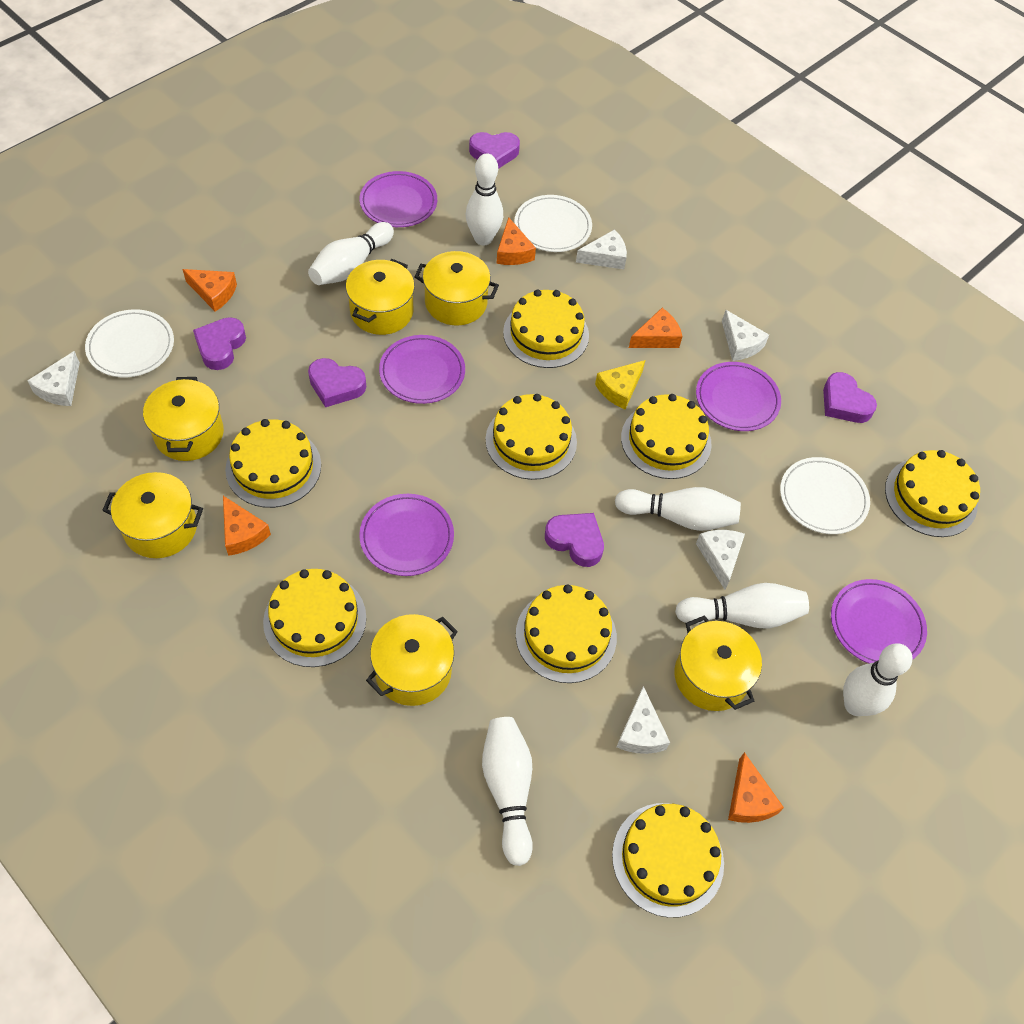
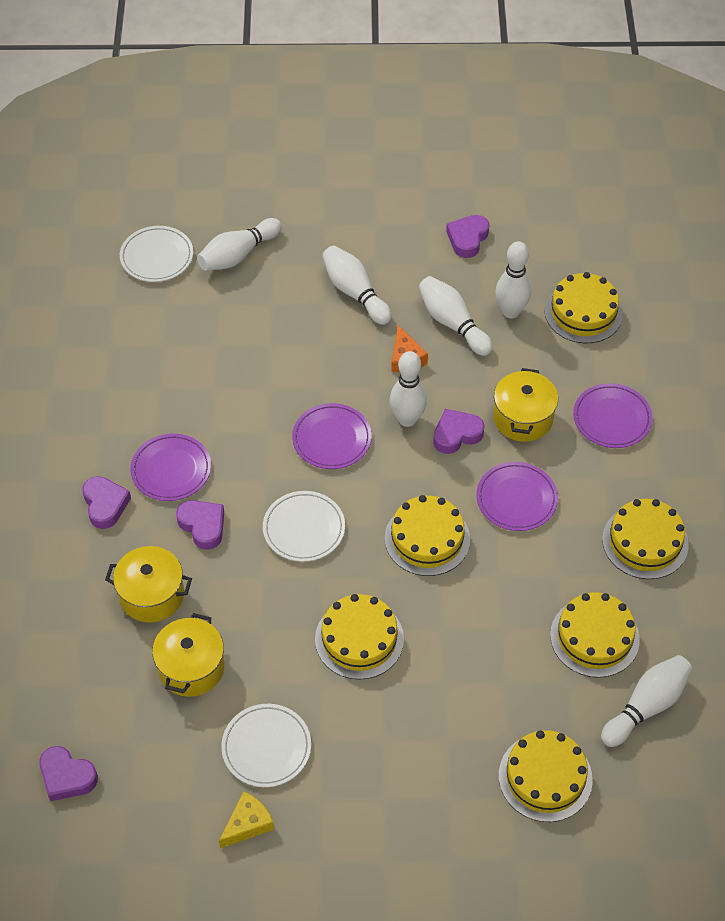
orange cheese: 5 -> 1
purple plate: 5 -> 4
white cheese: 5 -> 0
yellow cake: 8 -> 6
yellow pot: 6 -> 3

